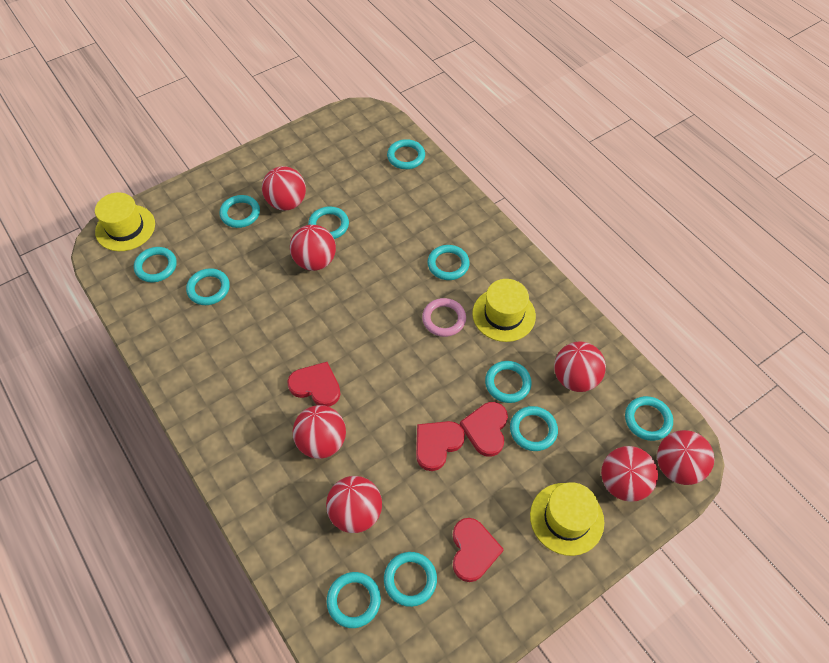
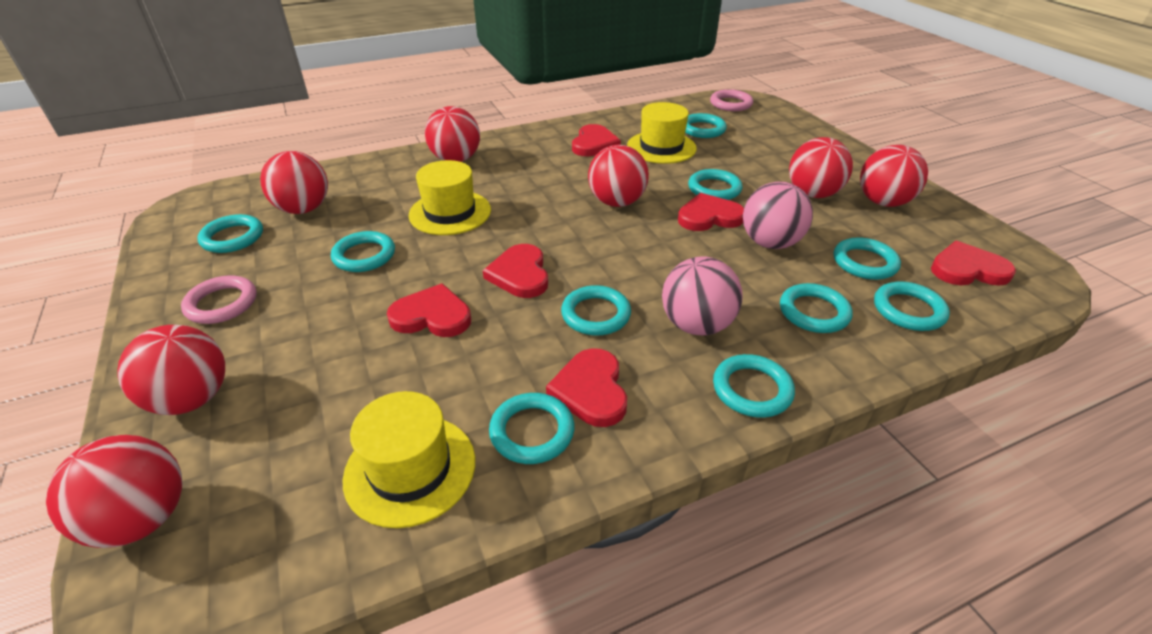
pink ball: 0 -> 2
pink ring: 1 -> 2
red heart: 4 -> 6
turquoise ring: 11 -> 10

